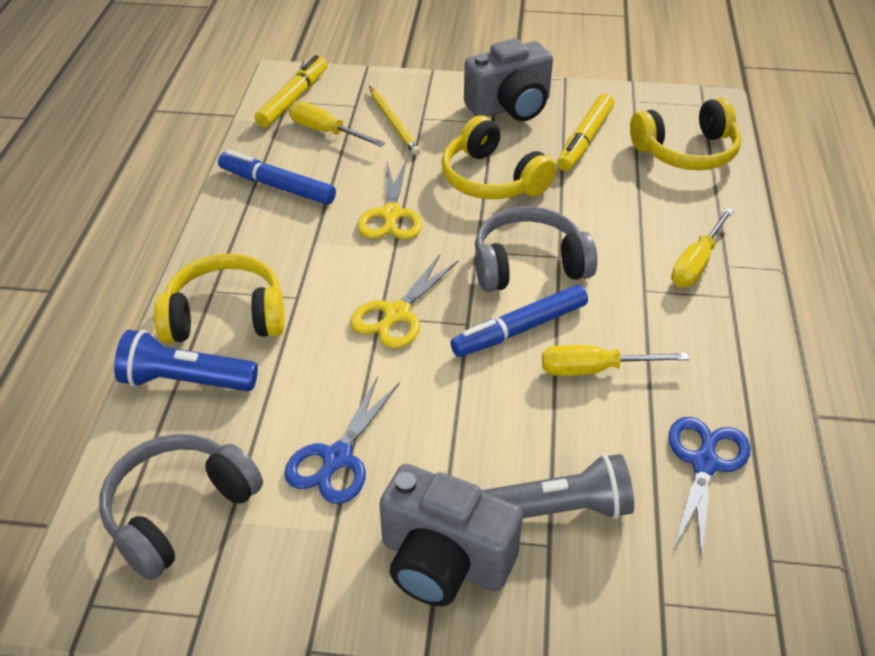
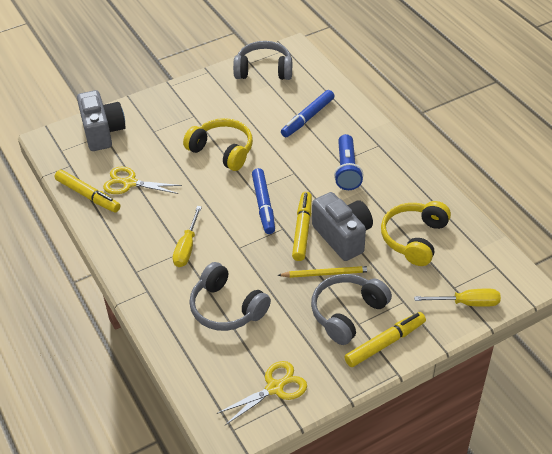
blue scissors: 2 -> 0
grey flashlight: 1 -> 0
grey headphones: 2 -> 3
yellow headphones: 3 -> 2
yellow marker: 2 -> 3
yellow screwdriver: 3 -> 2

